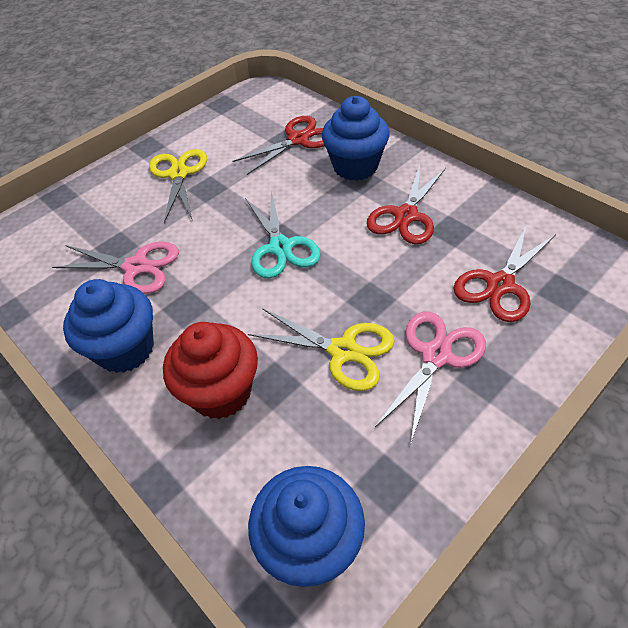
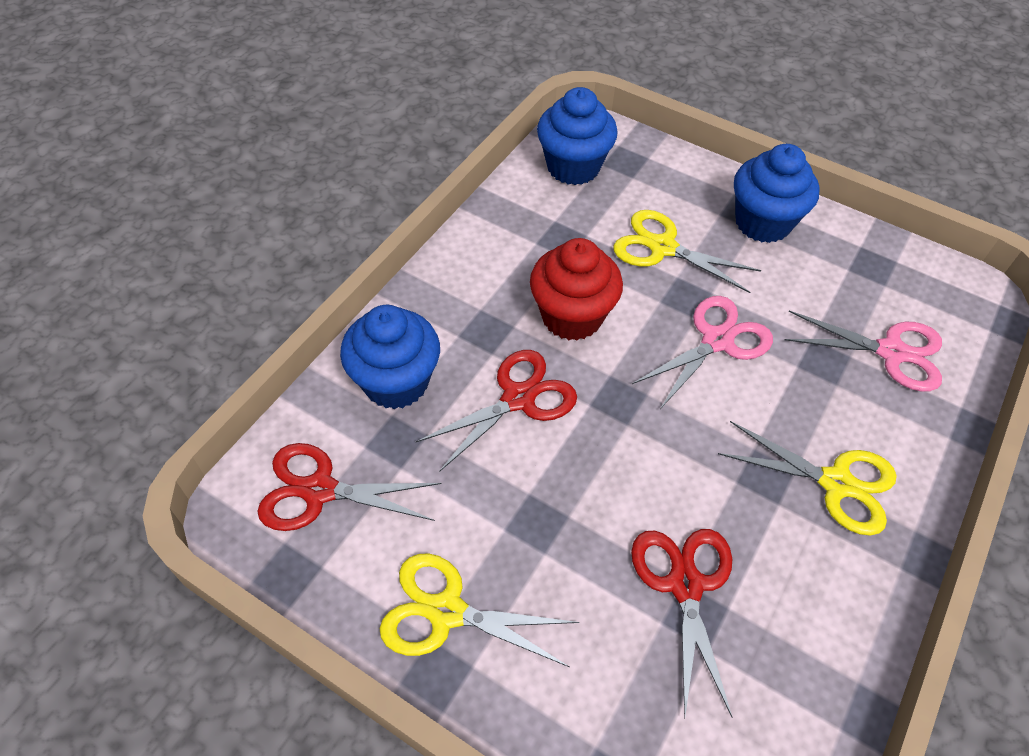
turquoise scissors: 1 -> 0
yellow scissors: 2 -> 3

